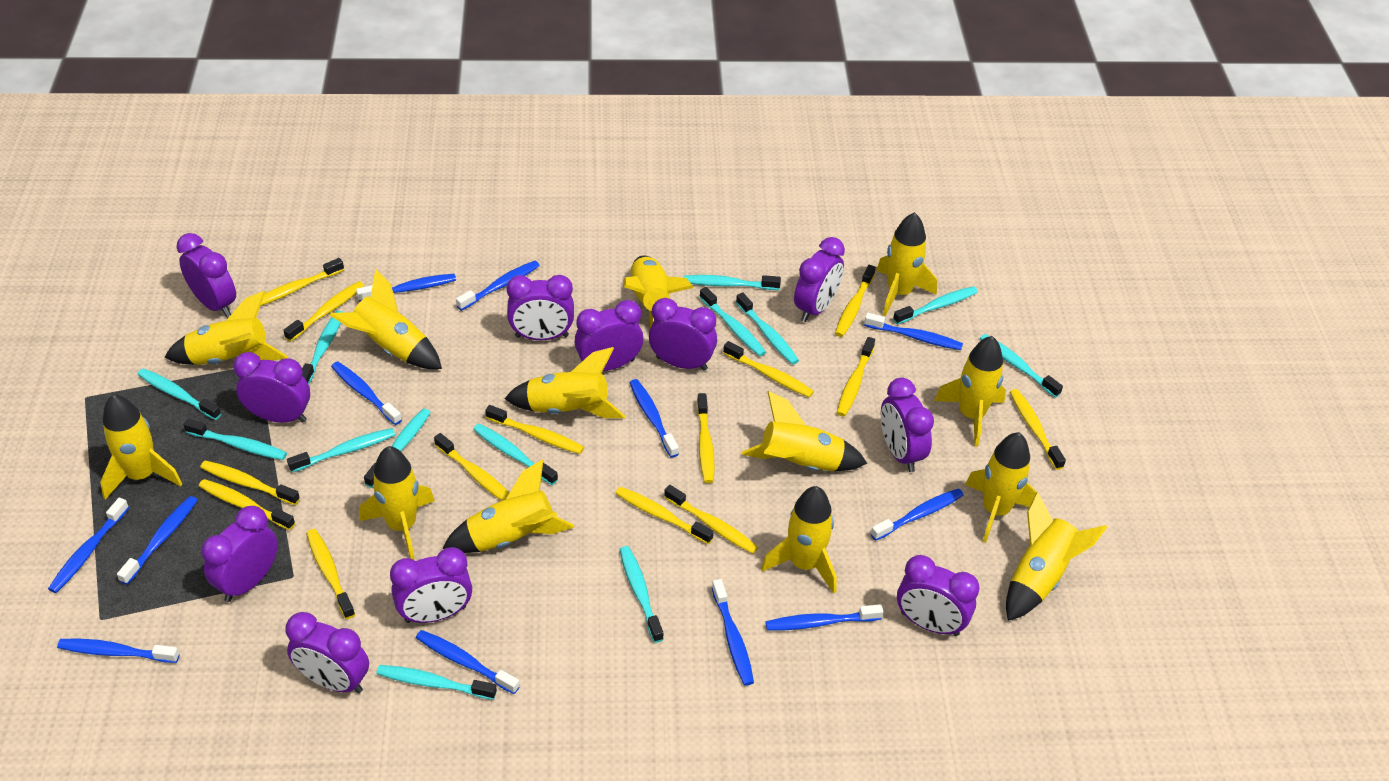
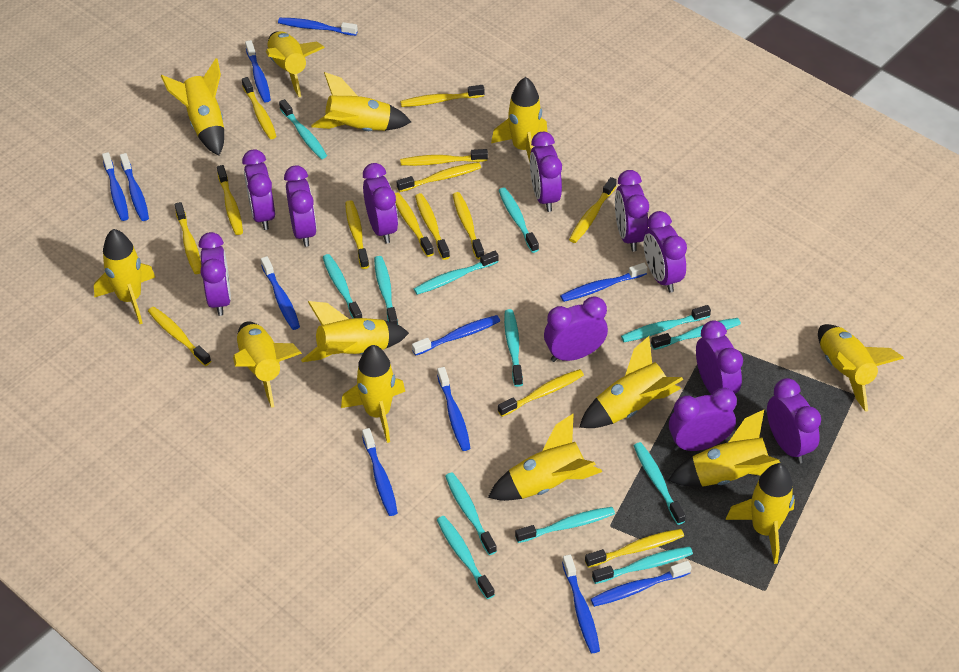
blue toothbrush: 12 -> 11

